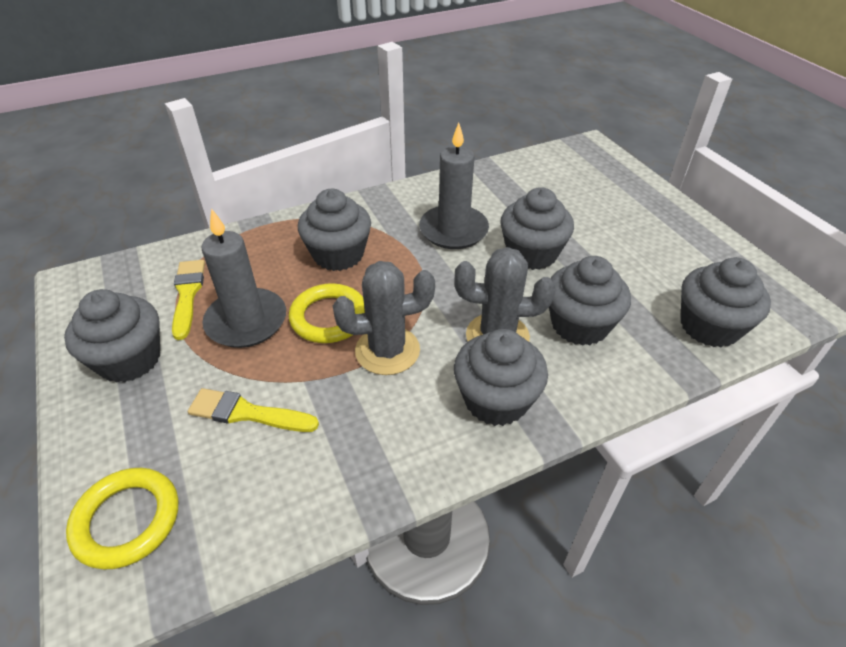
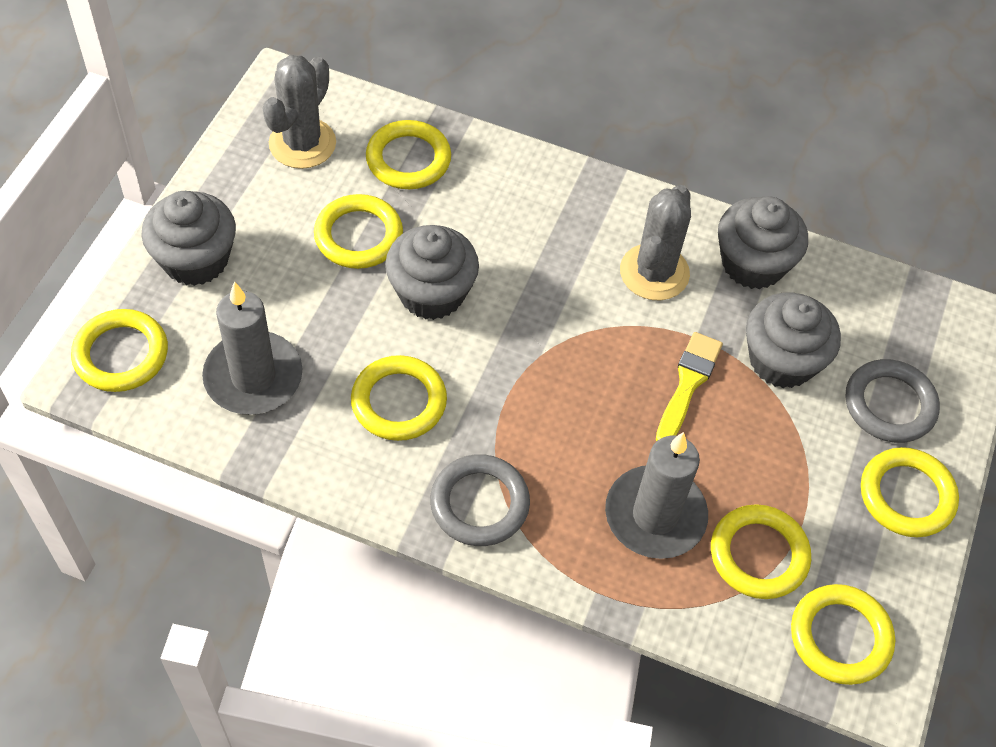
grey cupcake: 6 -> 4
grey ring: 0 -> 2
yellow brush: 2 -> 1
yellow ring: 2 -> 7

